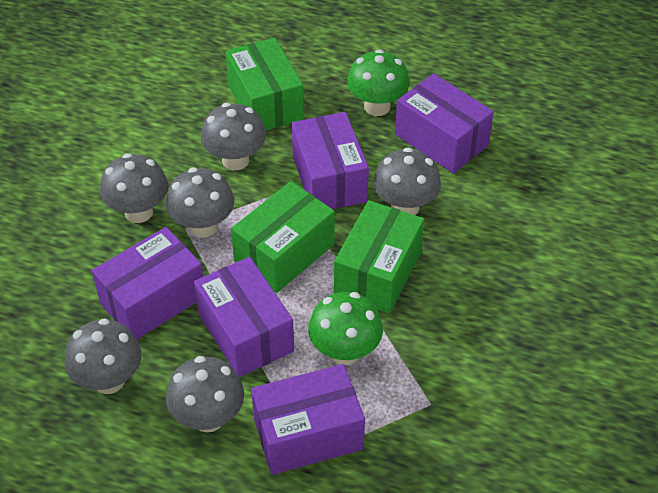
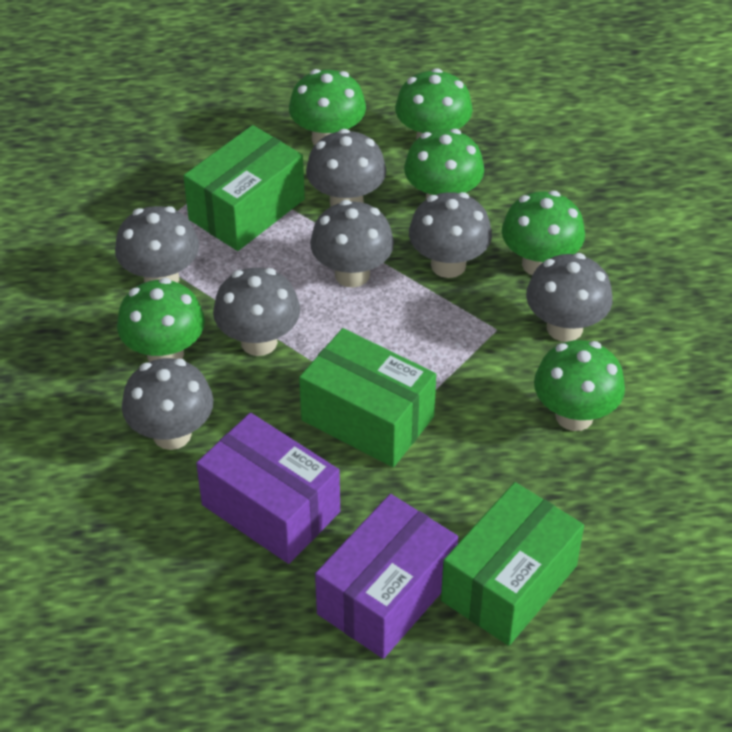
green mushroom: 2 -> 6
grey mushroom: 6 -> 7
purple box: 5 -> 2

